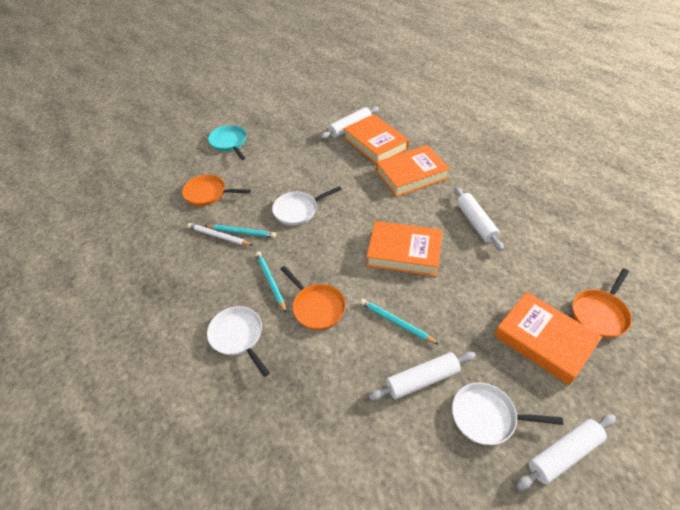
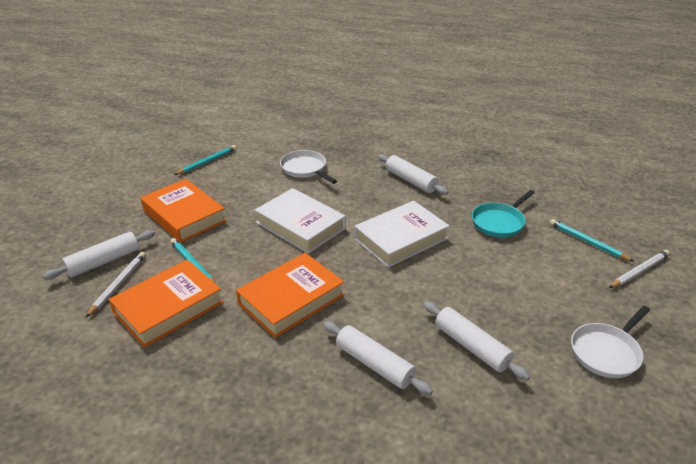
orange book: 4 -> 3
orange pan: 3 -> 0
white book: 0 -> 2
white pan: 3 -> 2
white pencil: 1 -> 2

